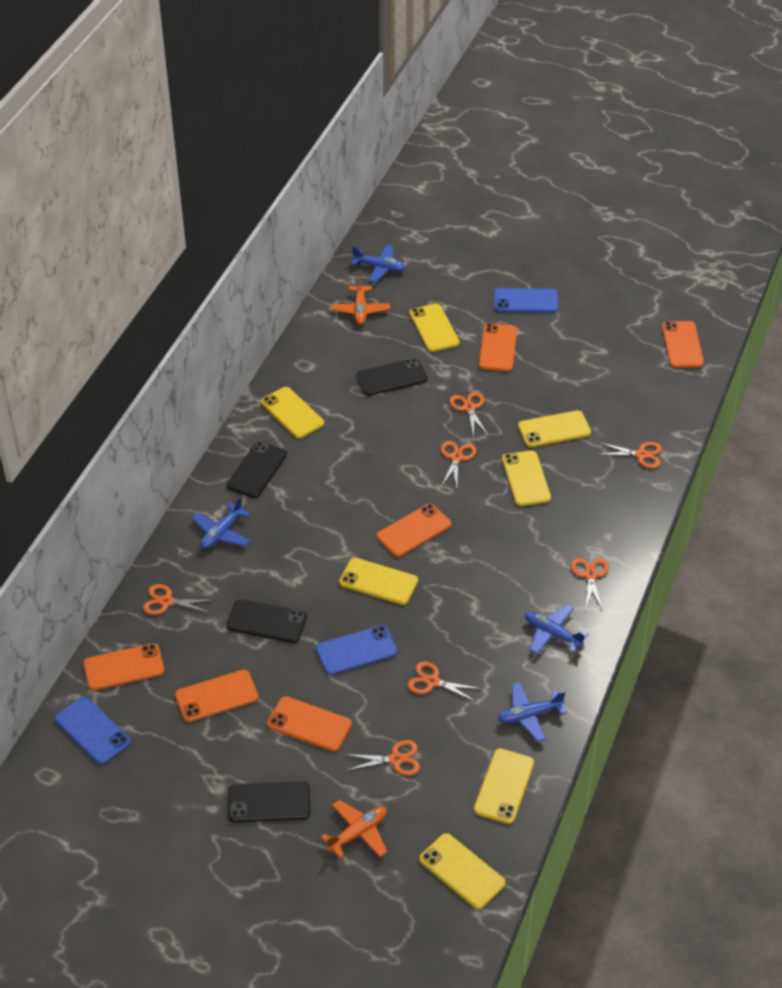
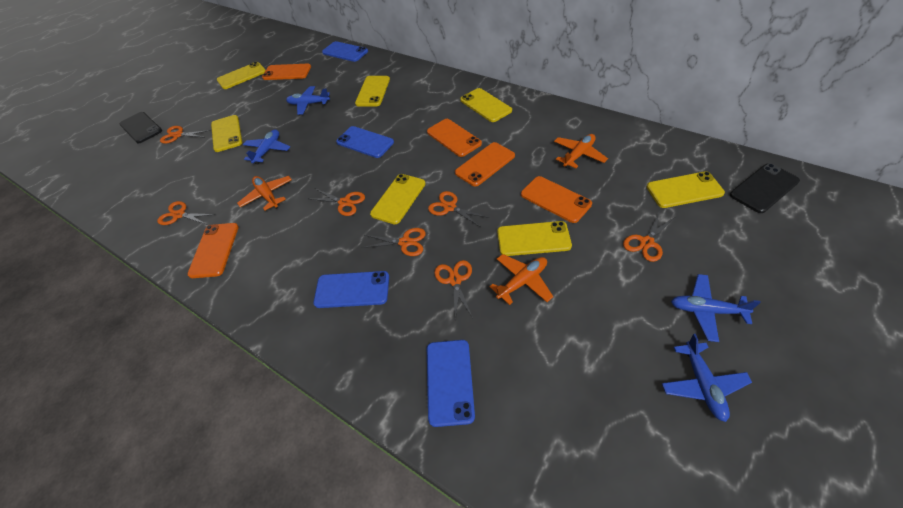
black phone: 4 -> 2
blue phone: 3 -> 4
orange phone: 6 -> 5
orange plane: 2 -> 3

